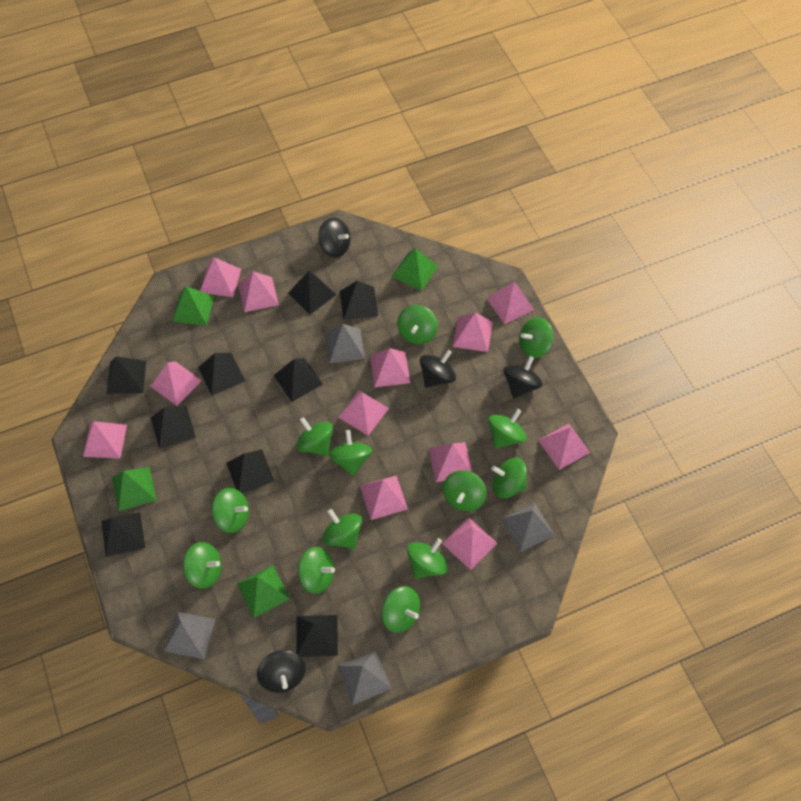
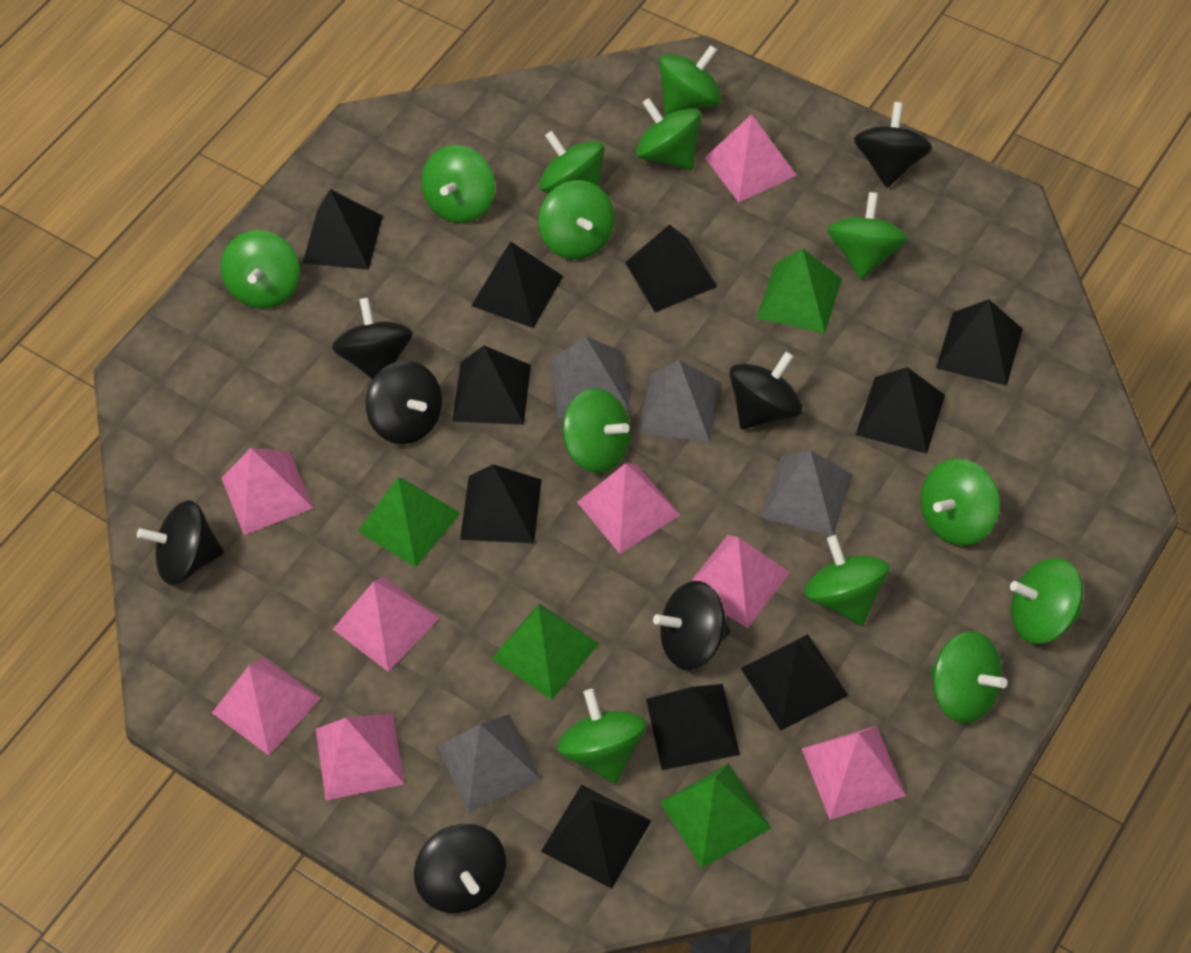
black pyramid: 9 -> 10
black spinning top: 4 -> 7
pink pyramid: 12 -> 8

